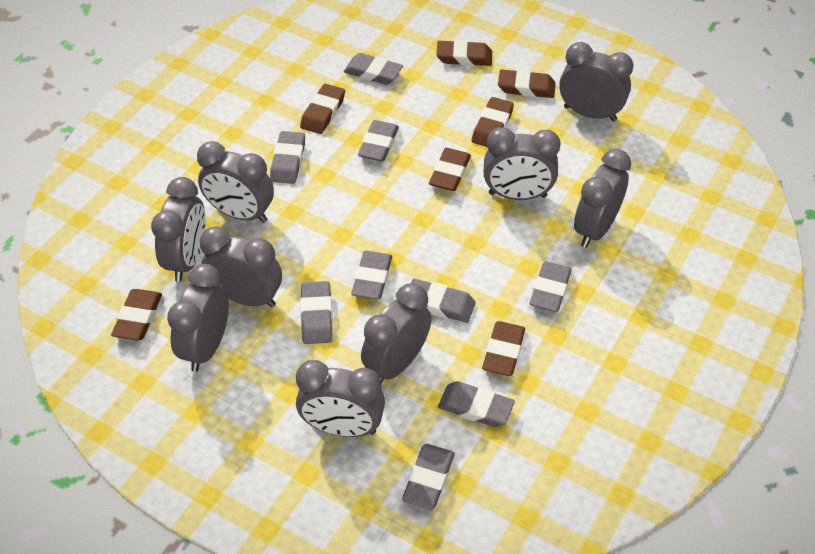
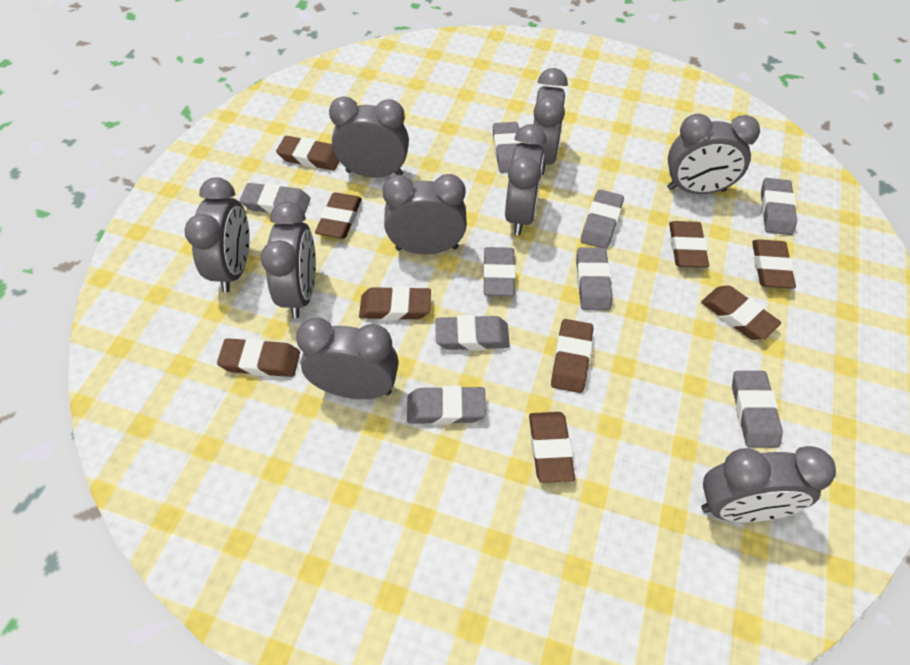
brown eraser: 7 -> 9

